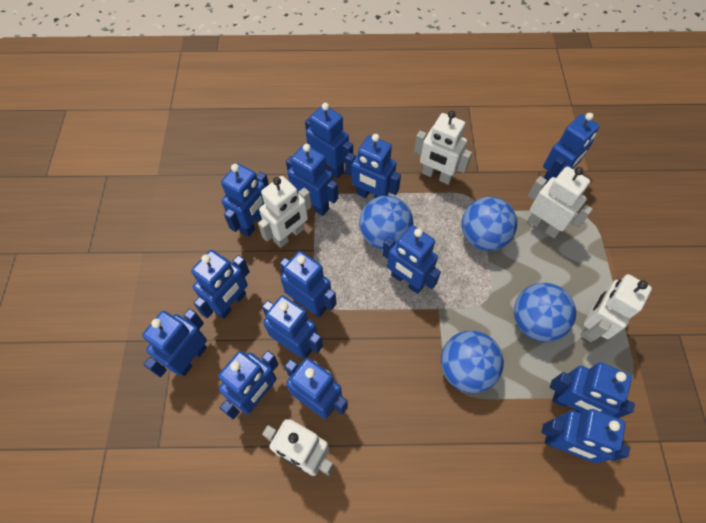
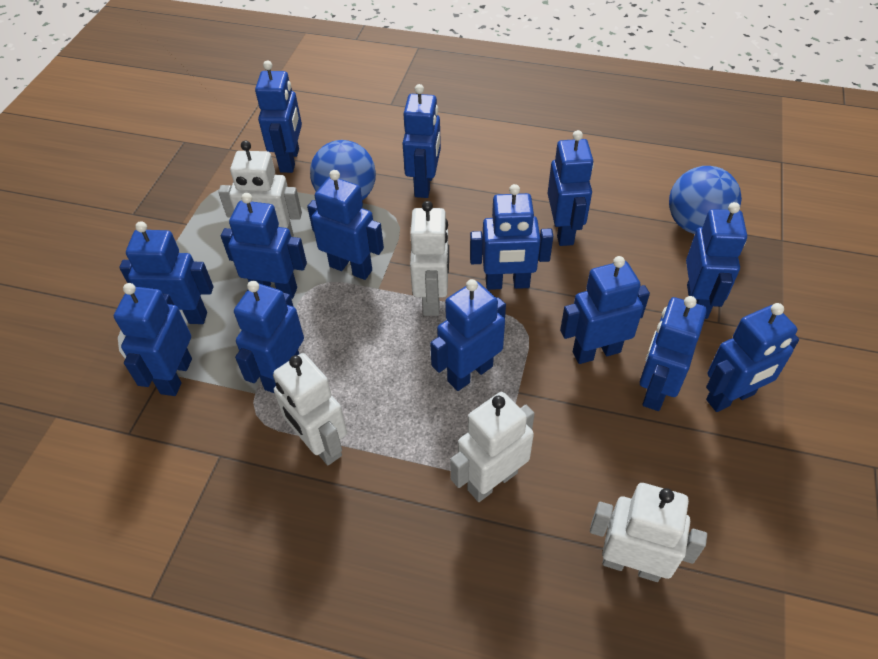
blue ball: 4 -> 2

